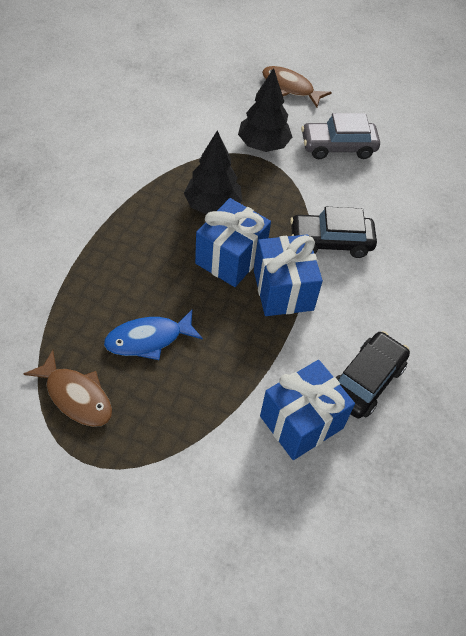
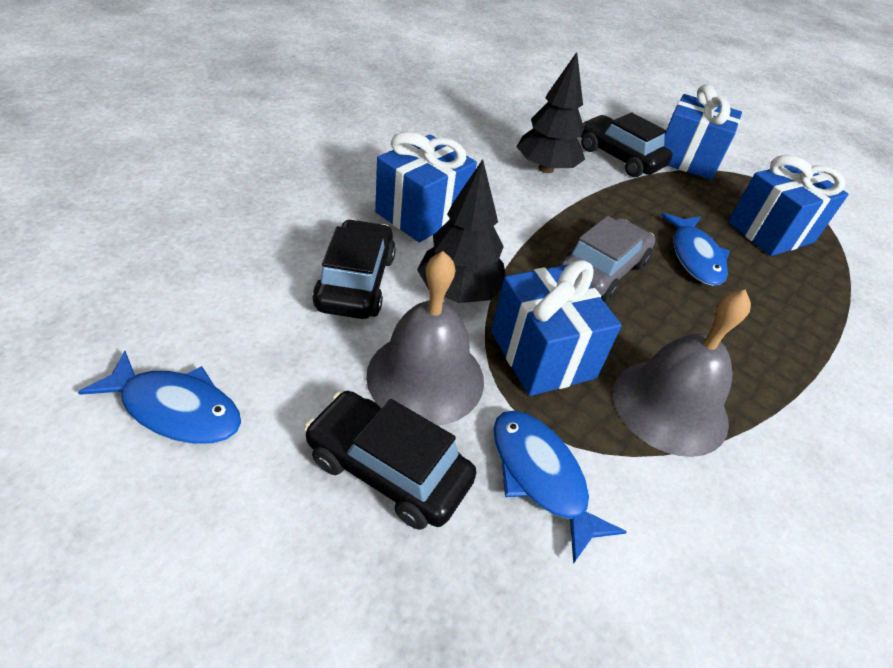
black car: 2 -> 3
blue fish: 1 -> 3
blue gift: 3 -> 4
brown fish: 2 -> 0
grey bell: 0 -> 2

